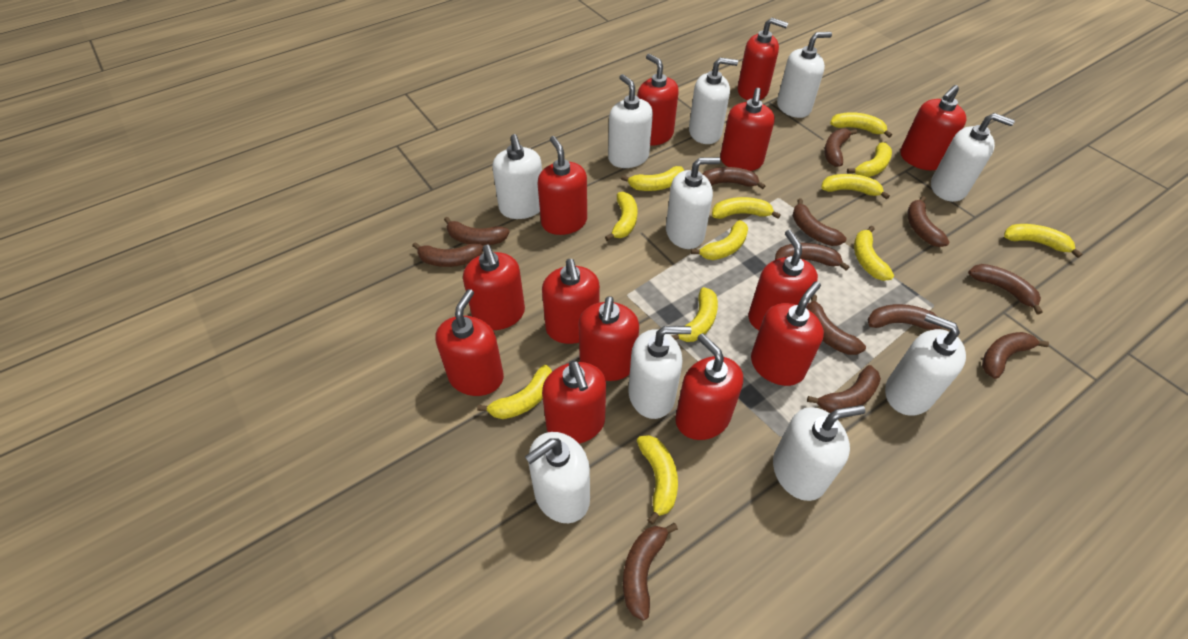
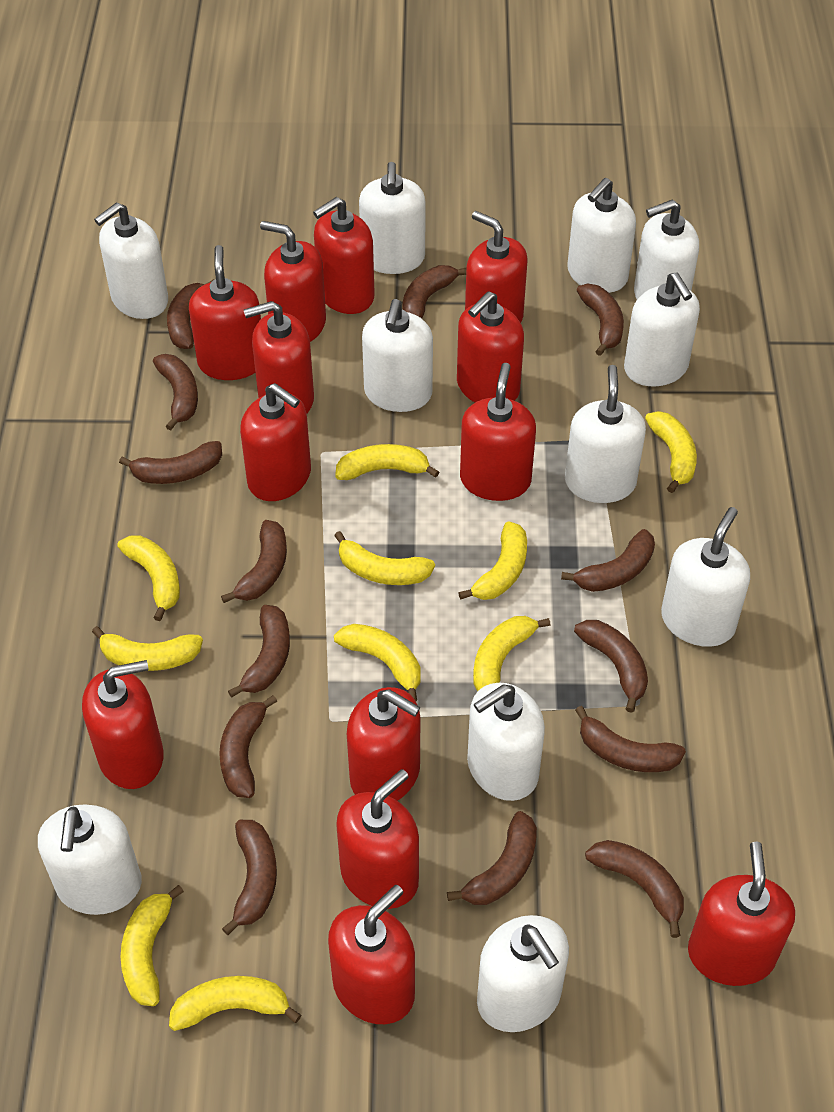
brown banana: 13 -> 14
white soap dispenser: 10 -> 11
yellow banana: 12 -> 10

